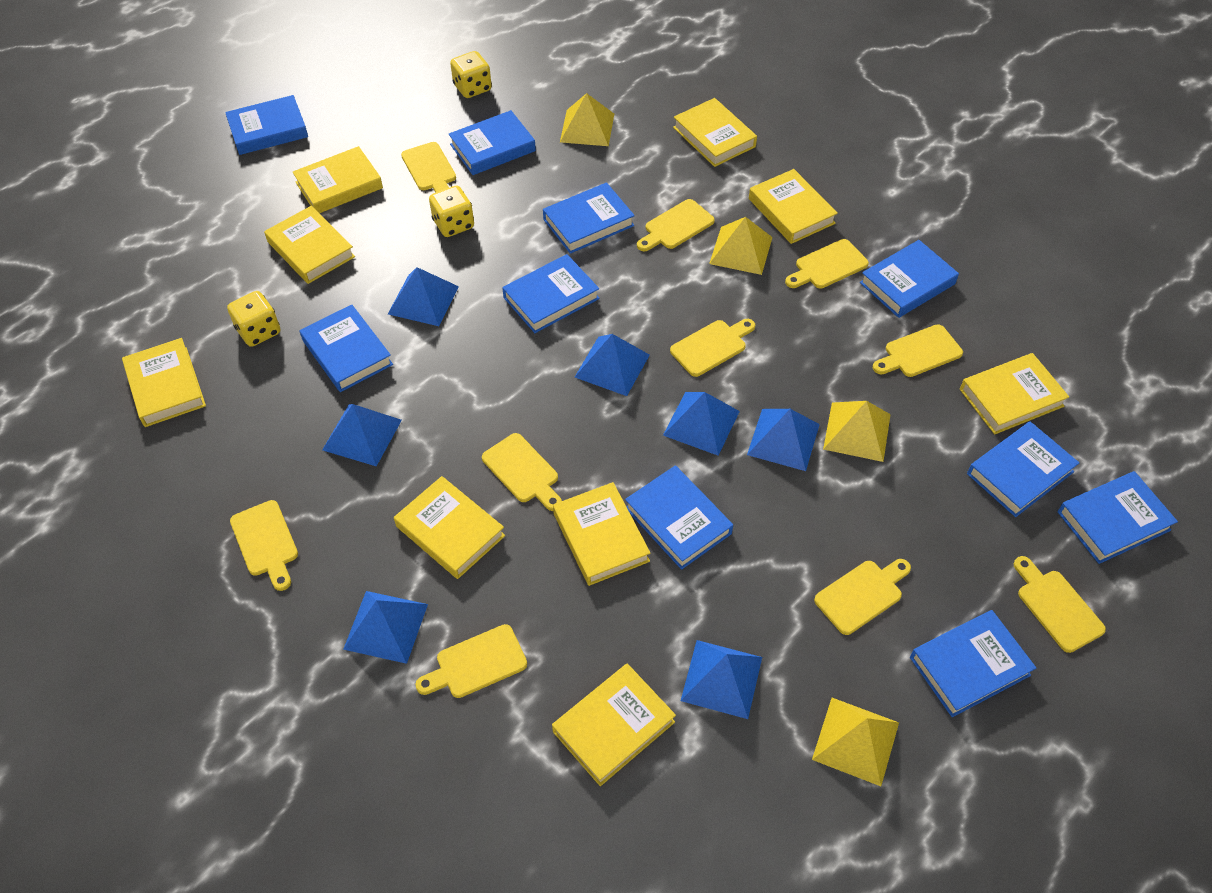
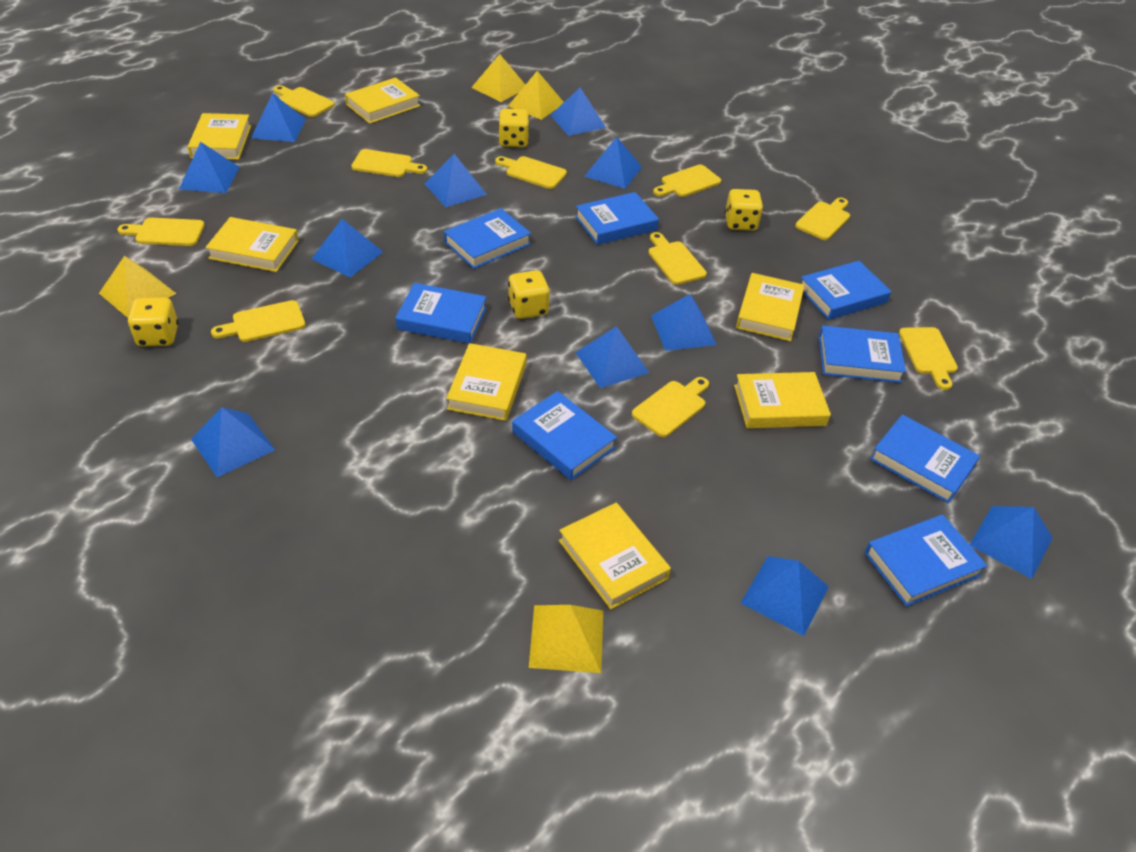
blue book: 10 -> 8
blue pyramid: 7 -> 11
yellow book: 9 -> 7
yellow dice: 3 -> 4

